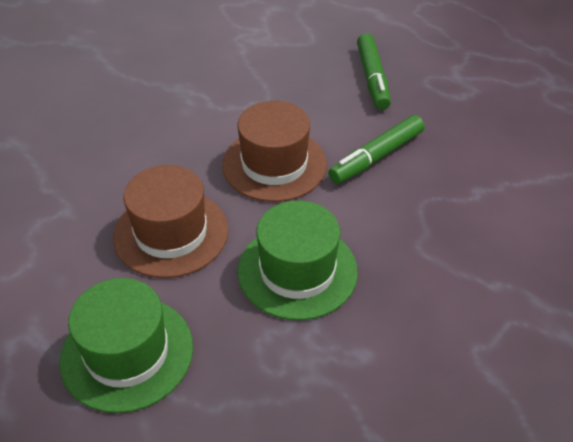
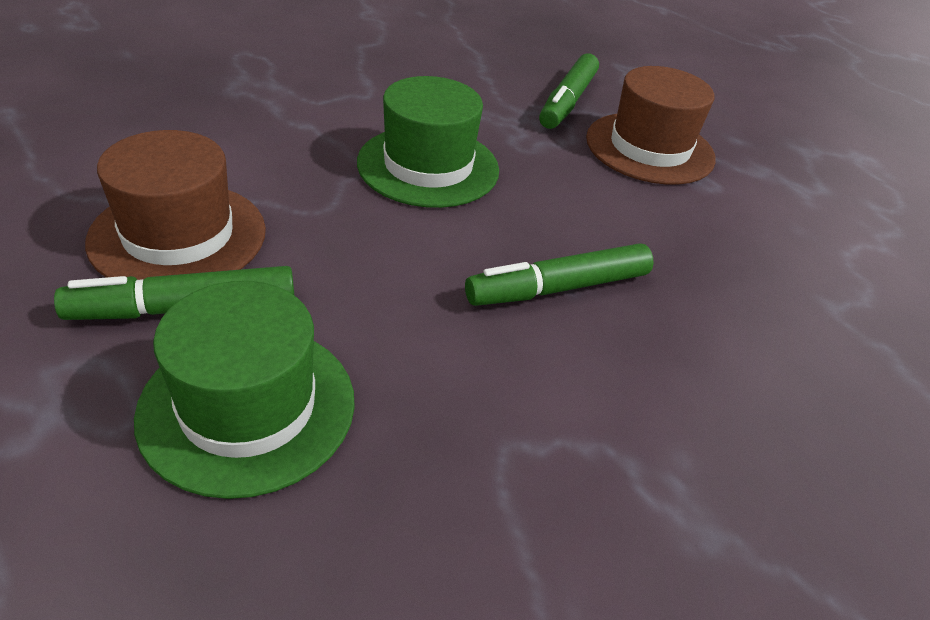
green marker: 2 -> 3

